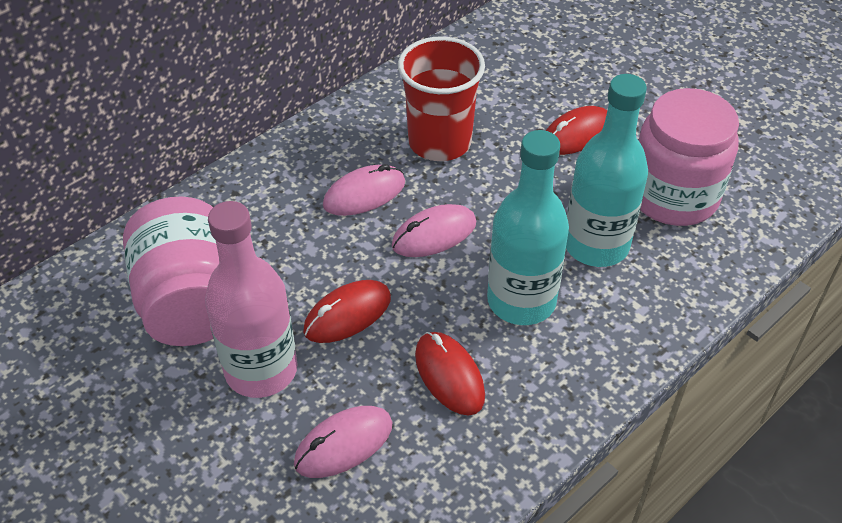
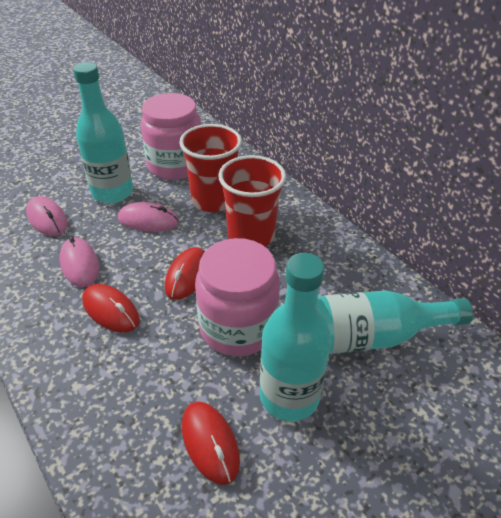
pink bottle: 1 -> 0
red cup: 1 -> 2
turquoise bottle: 2 -> 3

